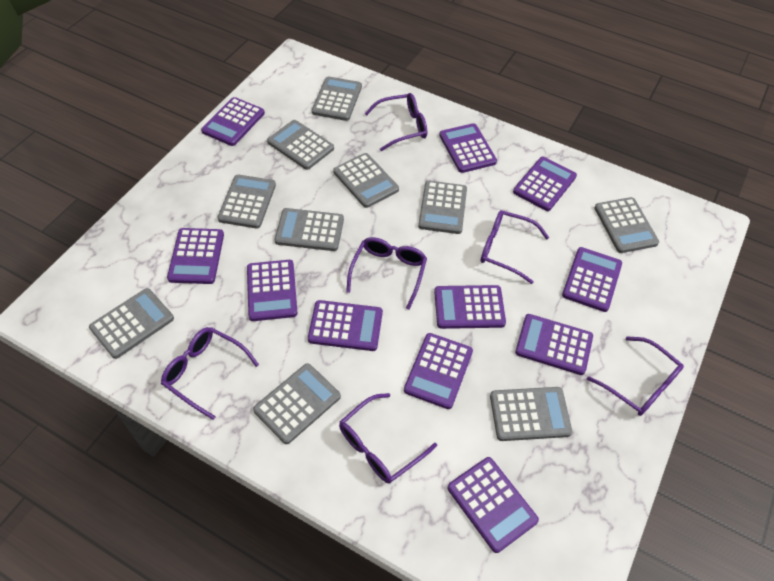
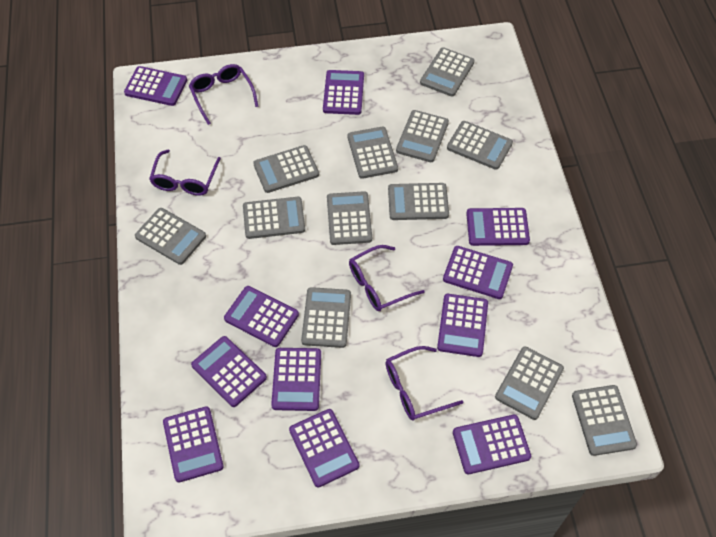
grey calculator: 10 -> 12
purple glasses: 6 -> 4

